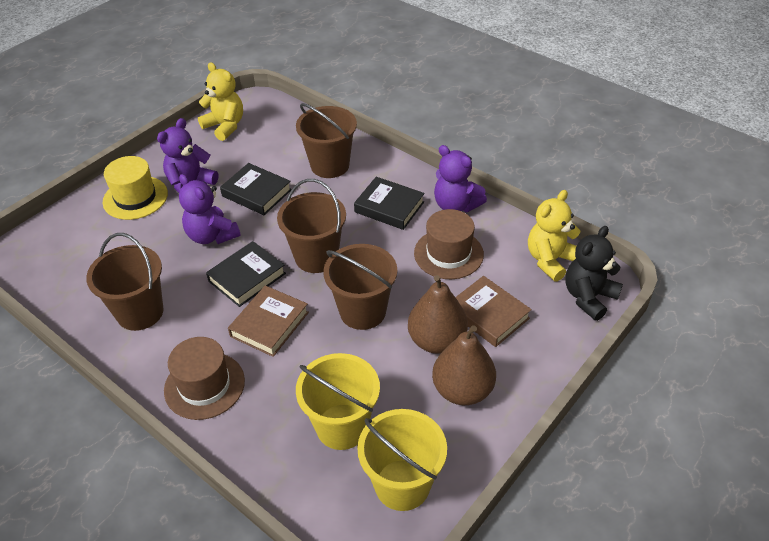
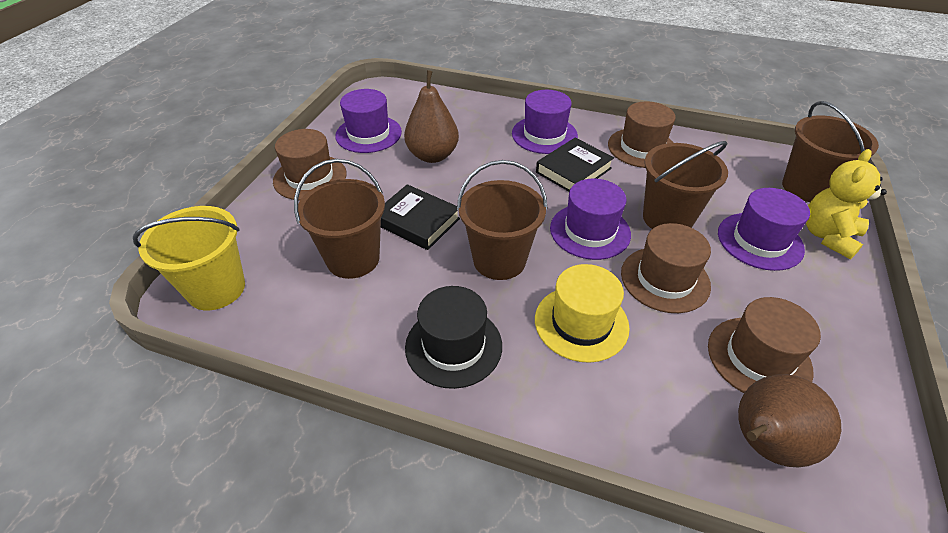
black book: 3 -> 2
black hat: 0 -> 1
black teddy bear: 1 -> 0
brown book: 2 -> 0
brown hat: 2 -> 4
purple hat: 0 -> 4
purple teddy bear: 3 -> 0
yellow bucket: 2 -> 1
yellow teddy bear: 2 -> 1

